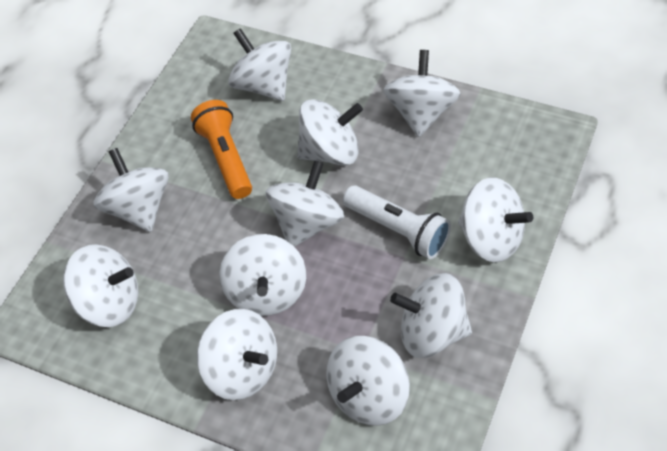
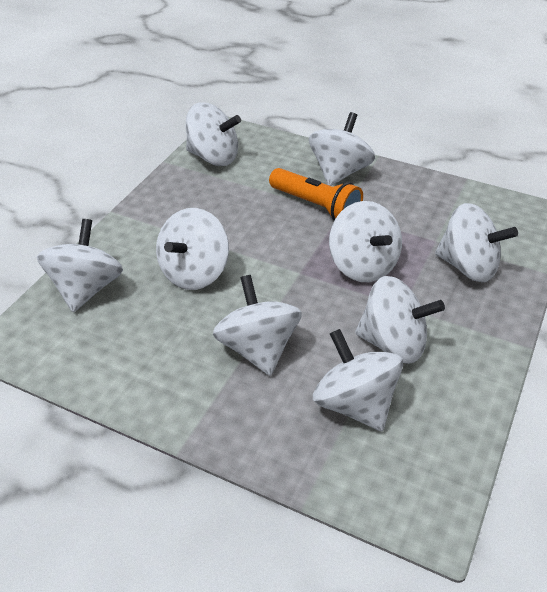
white flashlight: 1 -> 0
white spinning top: 11 -> 9

